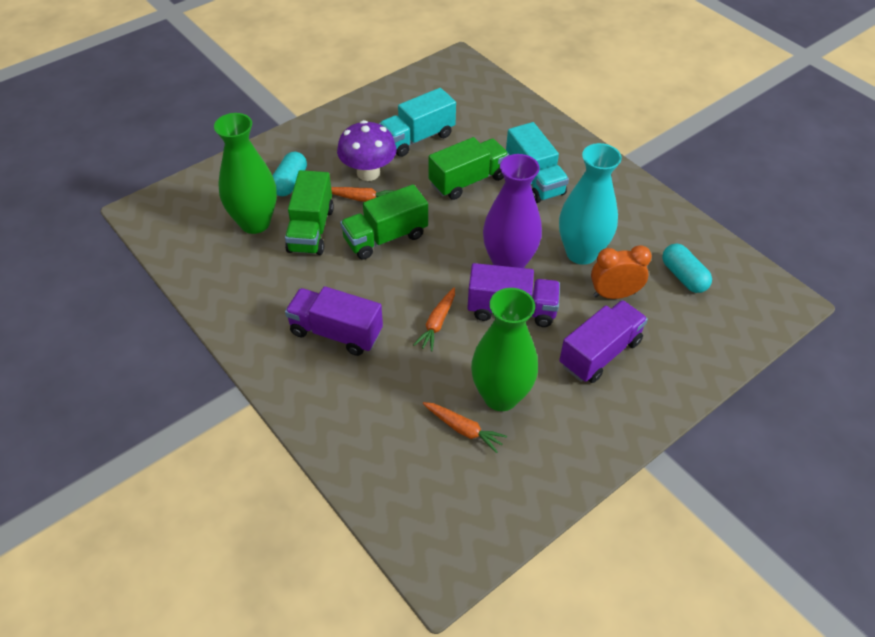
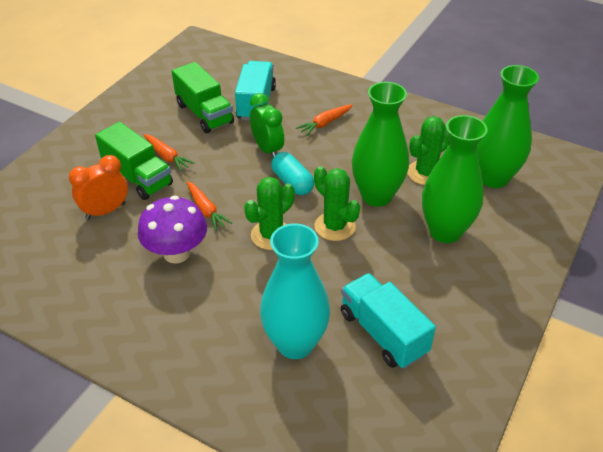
green cactus: 0 -> 3
green clock: 0 -> 1
green truck: 3 -> 2
green vase: 2 -> 3
purple truck: 3 -> 0
purple vase: 1 -> 0
turquoise capsule: 2 -> 1

